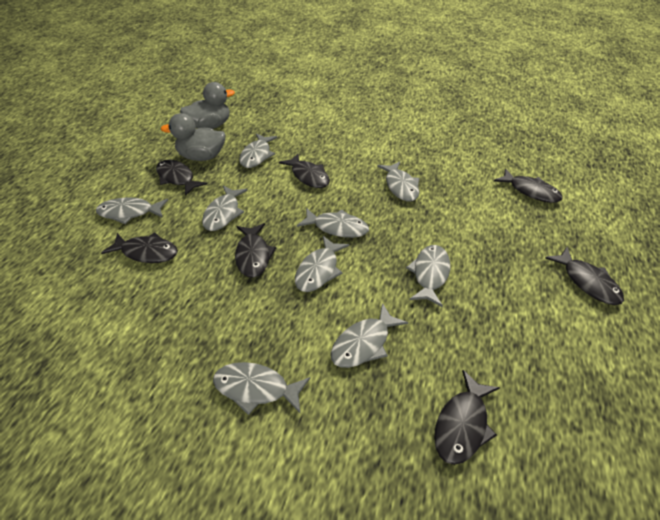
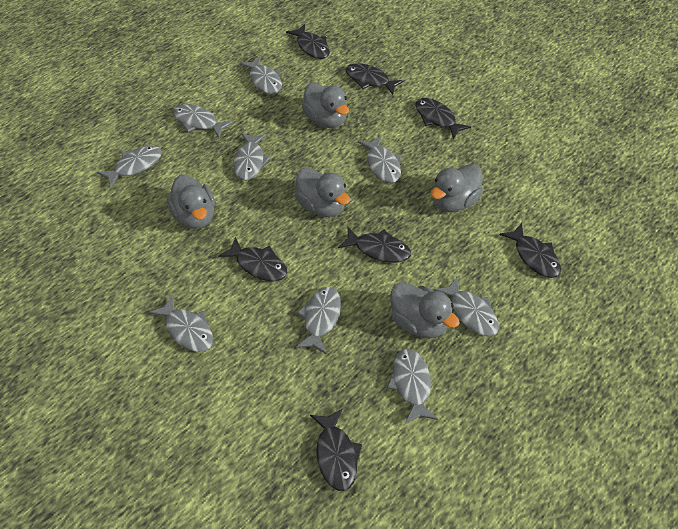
grey duck: 2 -> 5

